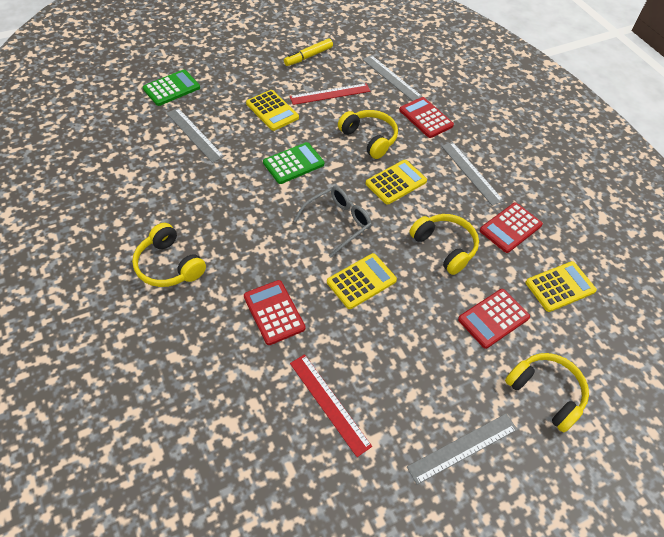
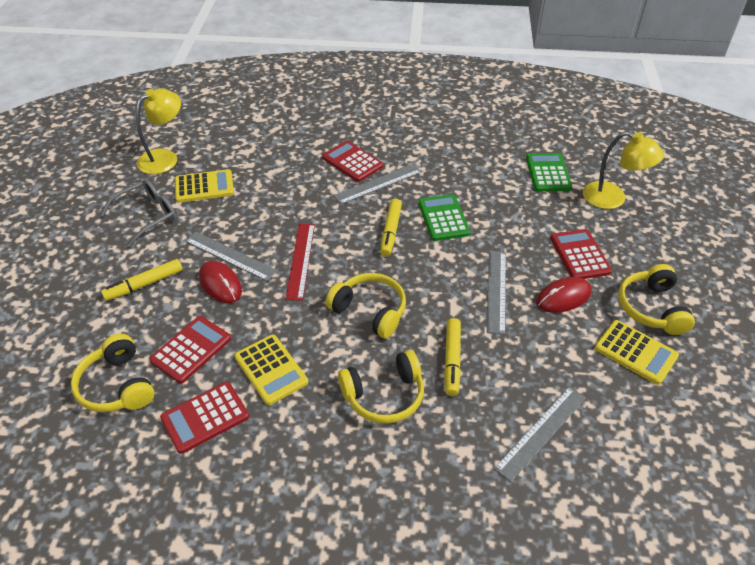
red mouse: 0 -> 2
red ruler: 2 -> 1
yellow calculator: 4 -> 3
yellow lamp: 0 -> 2
yellow marker: 1 -> 3

